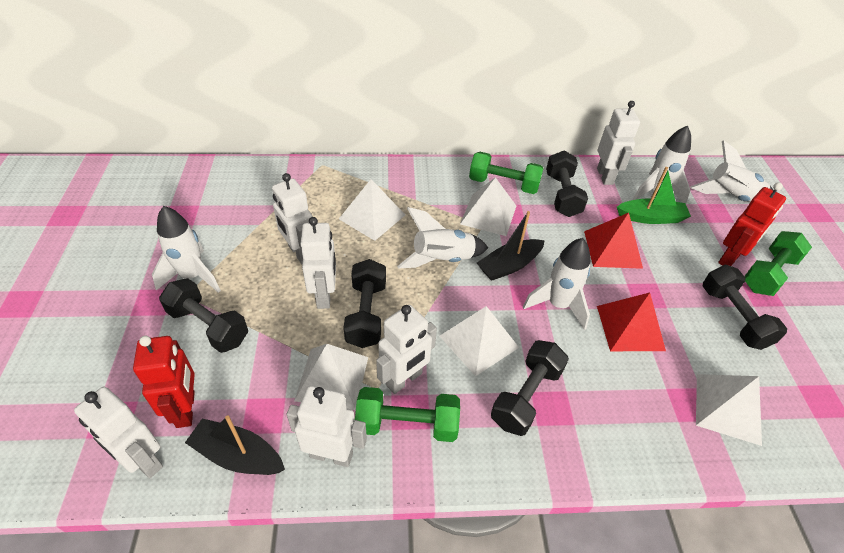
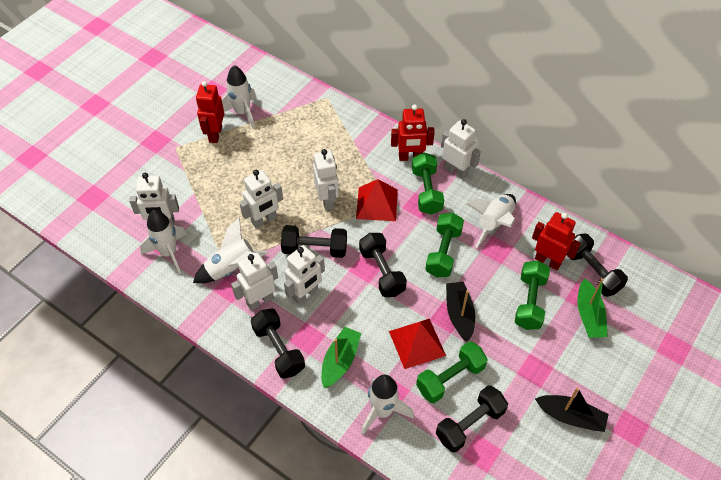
green boat: 1 -> 2
green dumbbell: 3 -> 4
red robot: 2 -> 3
white pyramid: 5 -> 0

